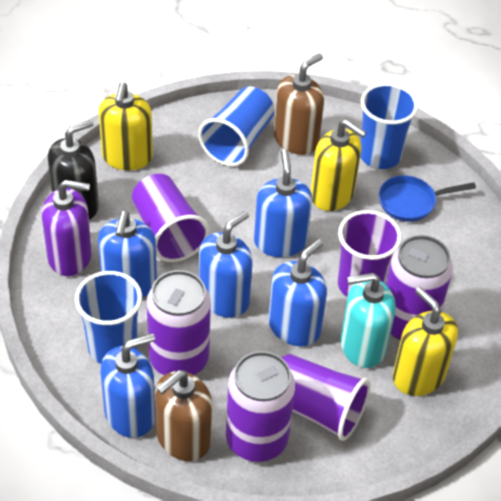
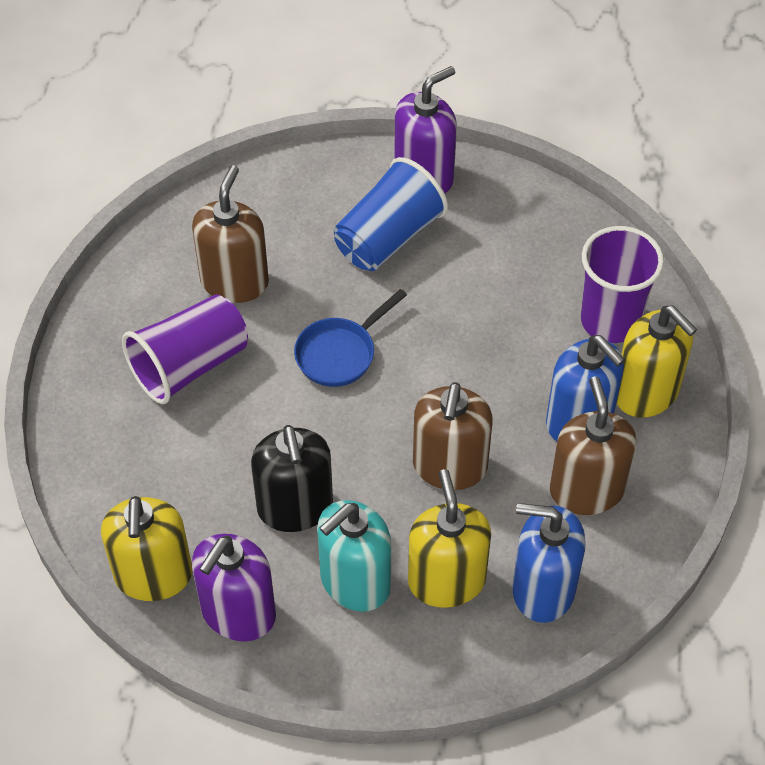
blue cup: 3 -> 1
blue soap dispenser: 5 -> 2
brown soap dispenser: 2 -> 3
purple can: 3 -> 0
purple cup: 3 -> 2
purple soap dispenser: 1 -> 2

